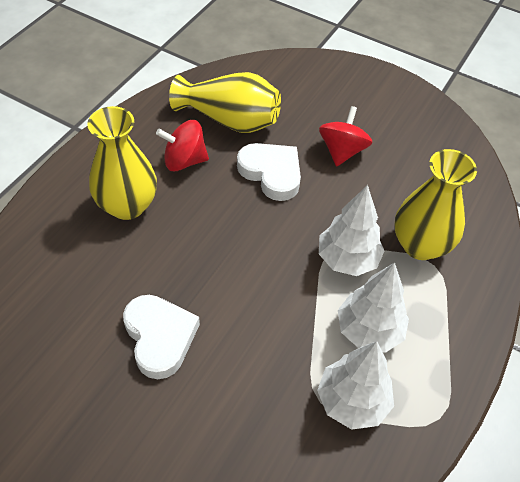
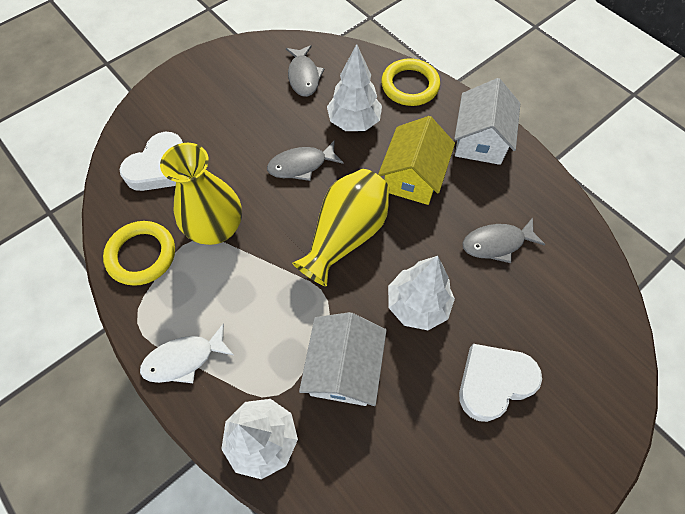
grey fish: 0 -> 3
red spinning top: 2 -> 0
white fish: 0 -> 1
white house: 0 -> 2
yellow house: 0 -> 1
yellow ring: 0 -> 2
yellow vase: 3 -> 2

